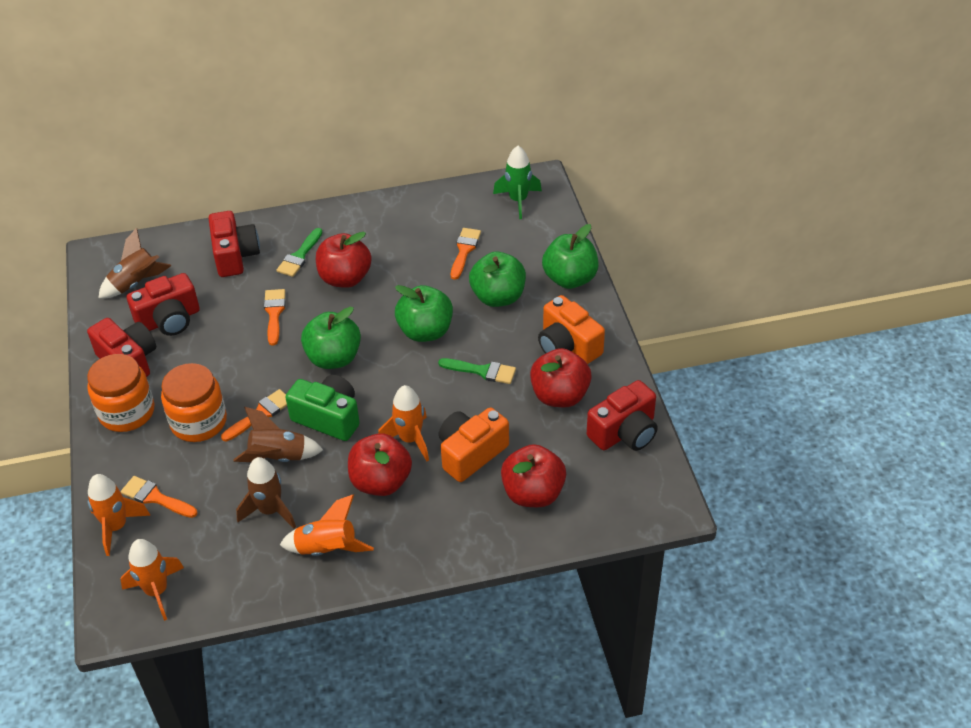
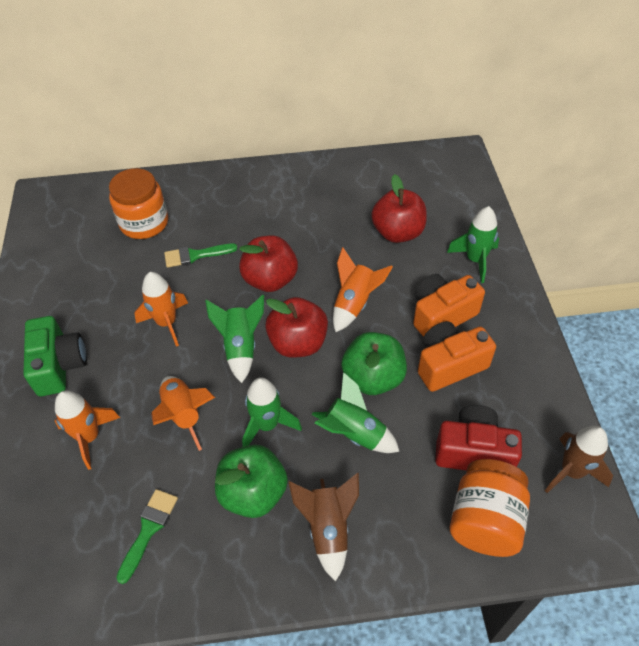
brown rocket: 3 -> 2
green apple: 4 -> 2
green rocket: 1 -> 4
orange brush: 4 -> 0
red apple: 4 -> 3
red camera: 4 -> 1

